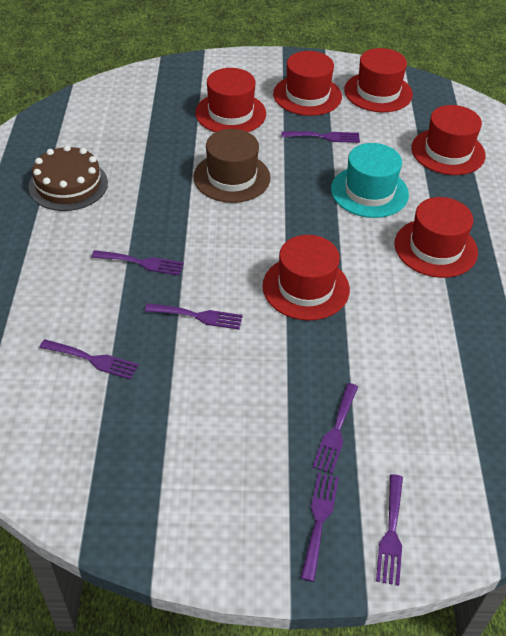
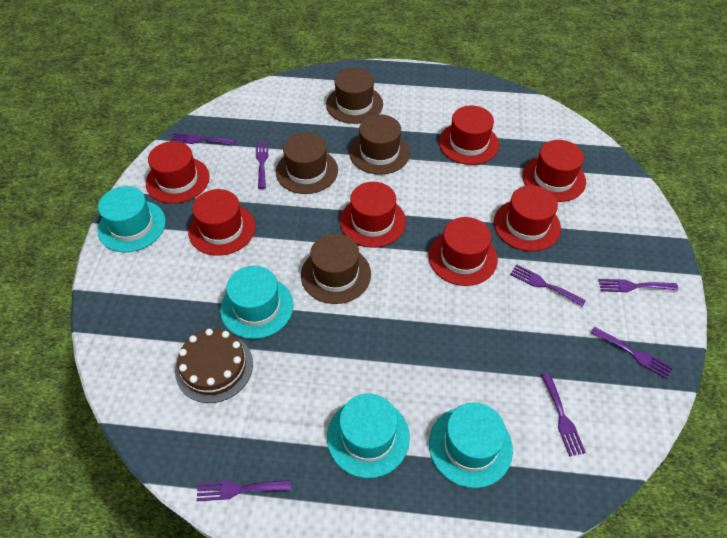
brown hat: 1 -> 4
red hat: 6 -> 7
turquoise hat: 1 -> 4

